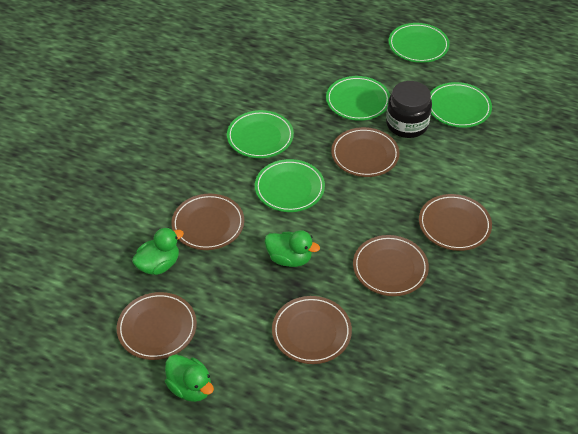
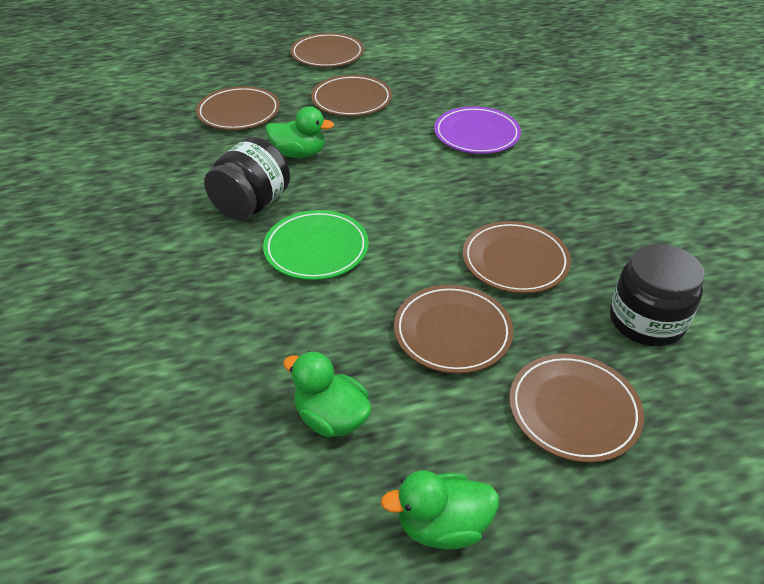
black jar: 1 -> 2
green plate: 5 -> 1
purple plate: 0 -> 1

